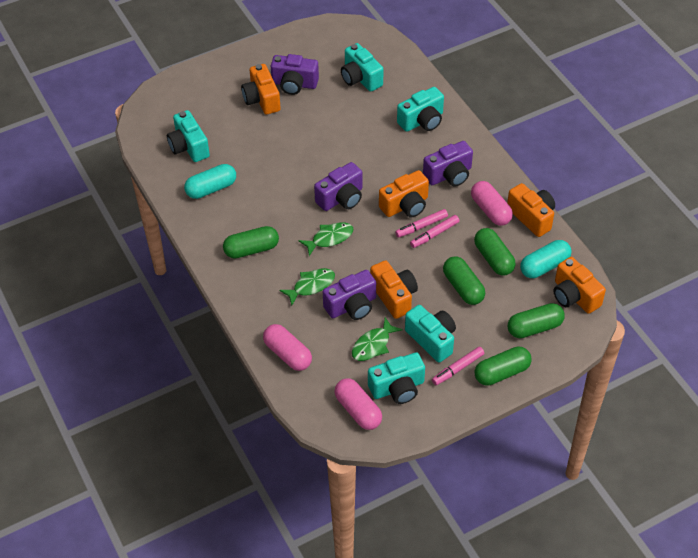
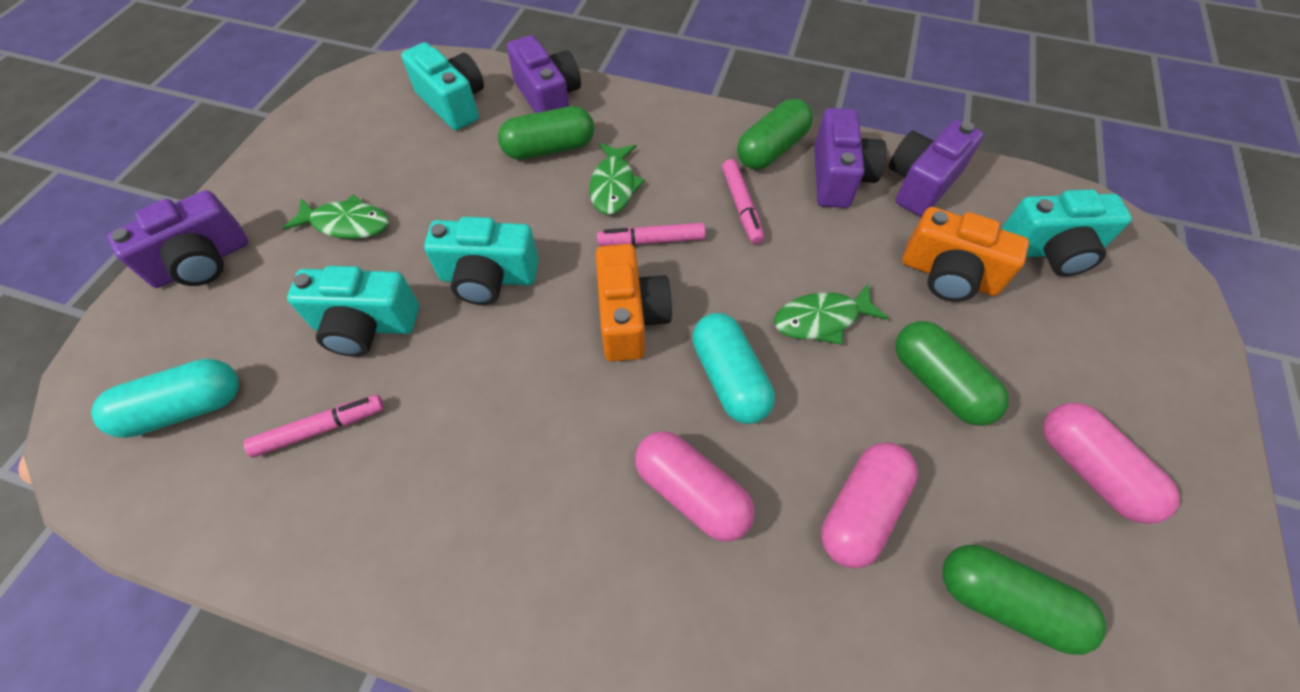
green capsule: 5 -> 4
orange camera: 5 -> 2
turquoise camera: 5 -> 4

